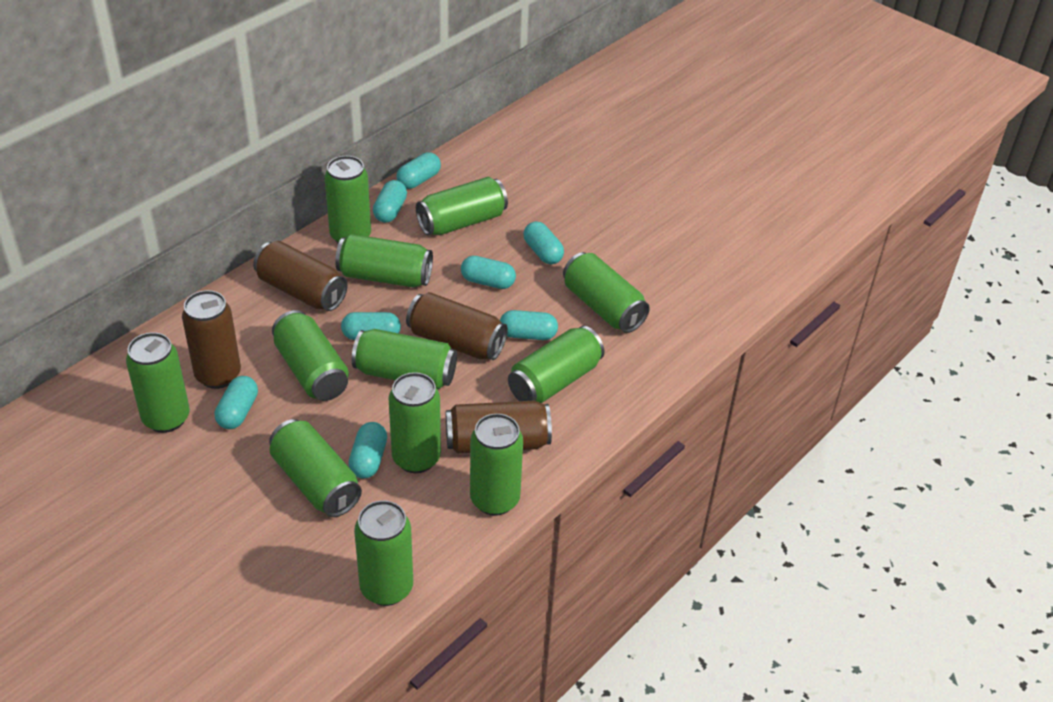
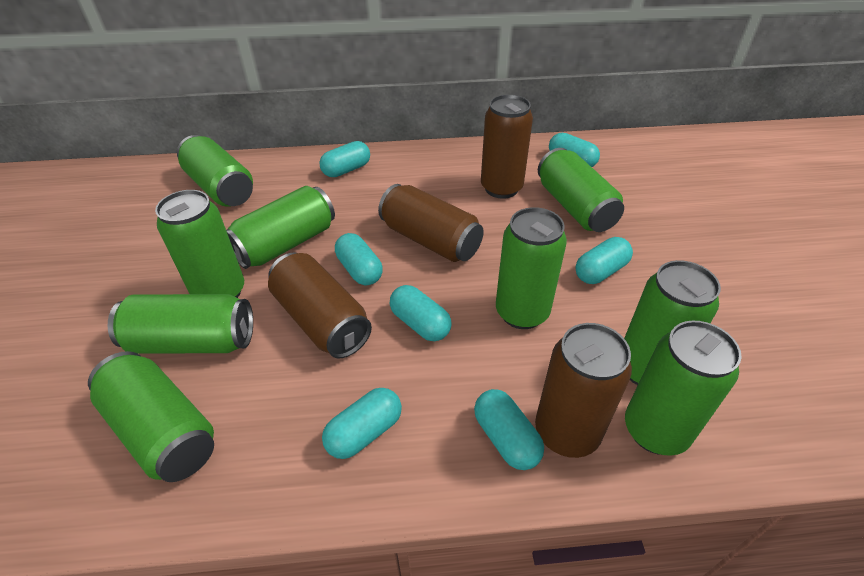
green can: 12 -> 9
turquoise capsule: 8 -> 7

